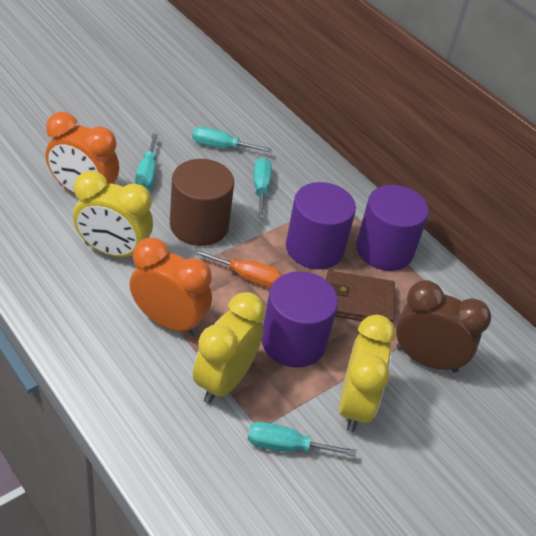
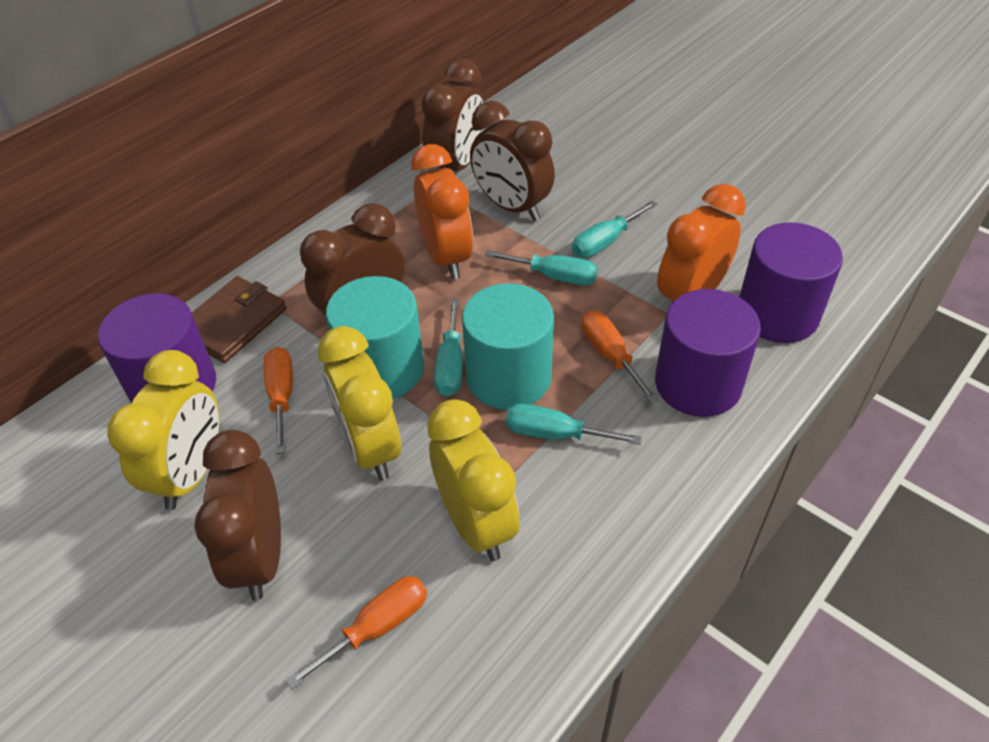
brown clock: 1 -> 4
brown cylinder: 1 -> 0
orange screwdriver: 1 -> 3
turquoise cylinder: 0 -> 2

